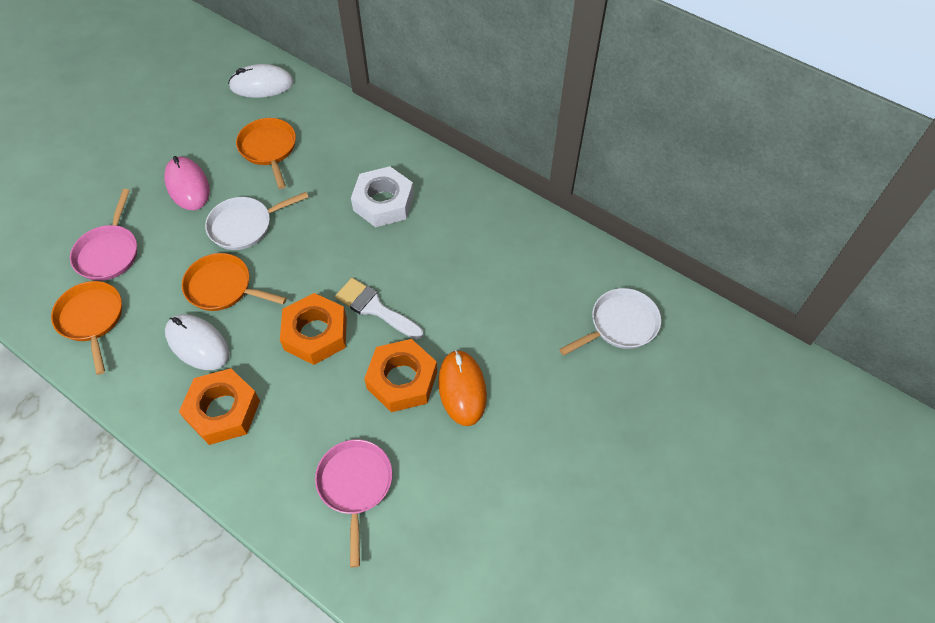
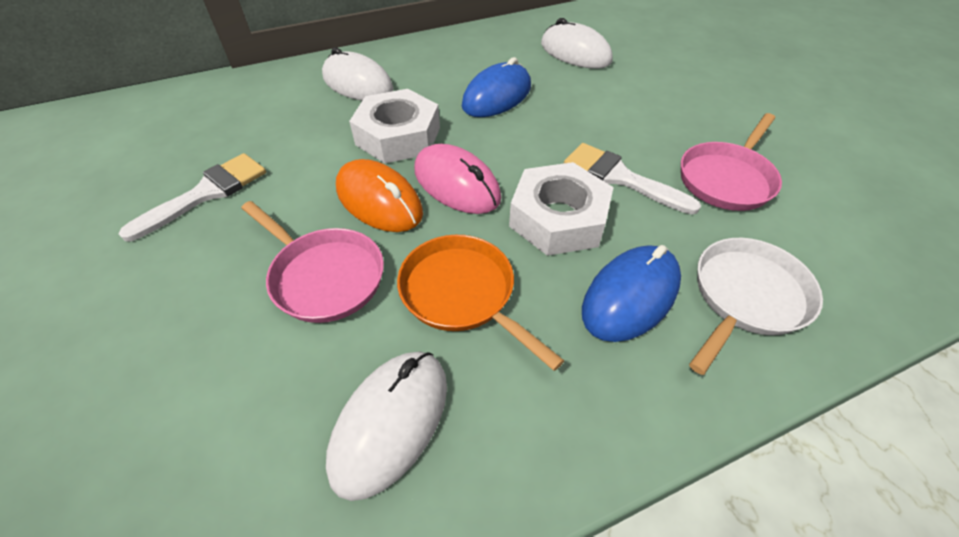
blue mouse: 0 -> 2
orange nut: 3 -> 0
orange pan: 3 -> 1
white brush: 1 -> 2
white mouse: 2 -> 3
white nut: 1 -> 2
white pan: 2 -> 1

